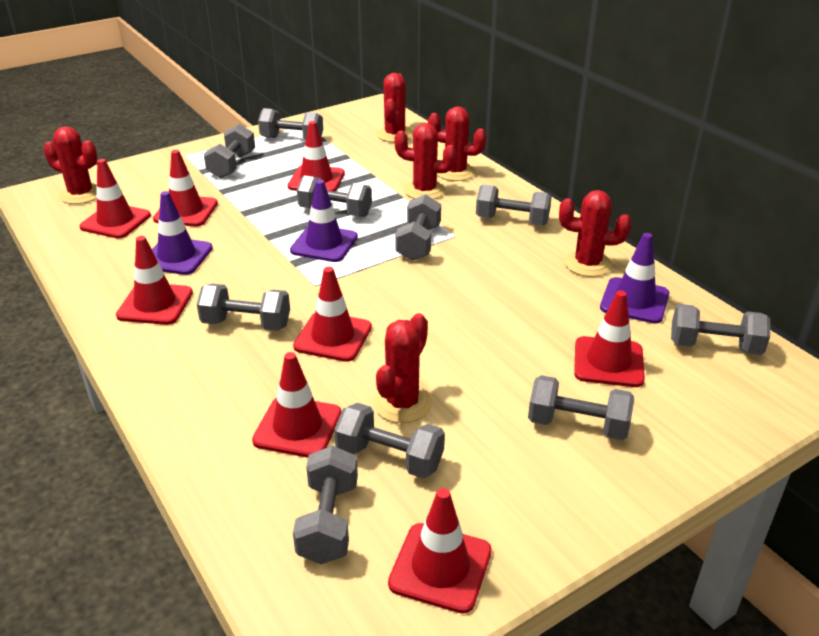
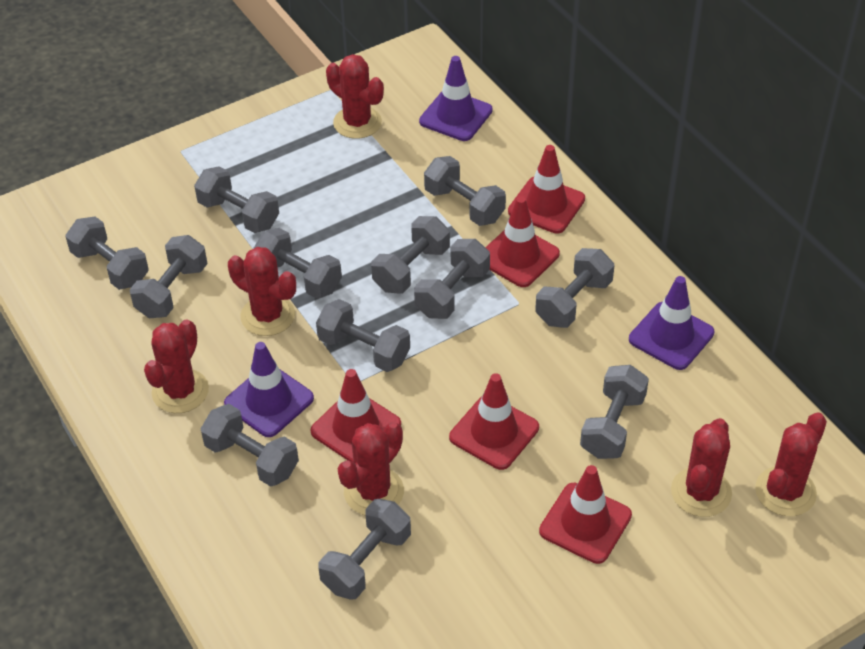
grey dumbbell: 10 -> 12
red traffic cone: 8 -> 5

